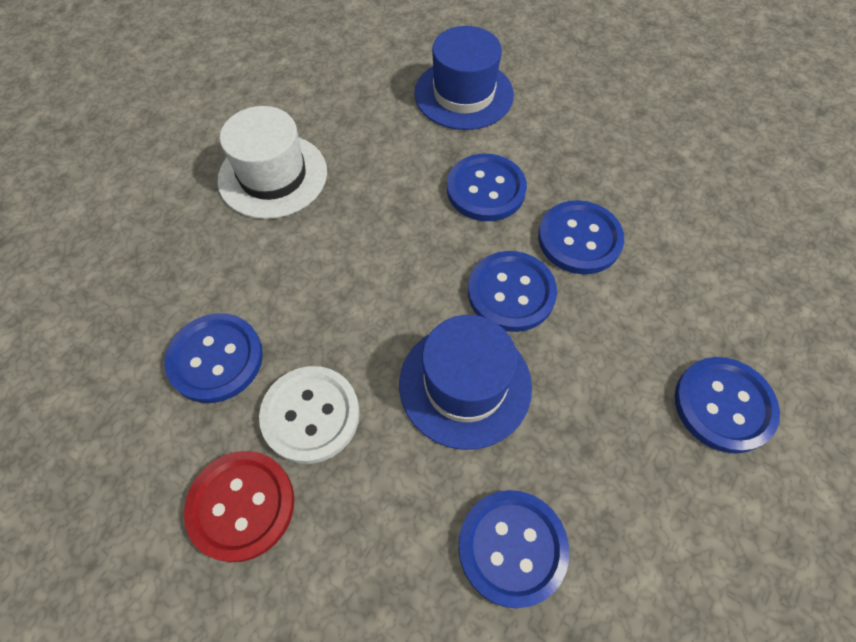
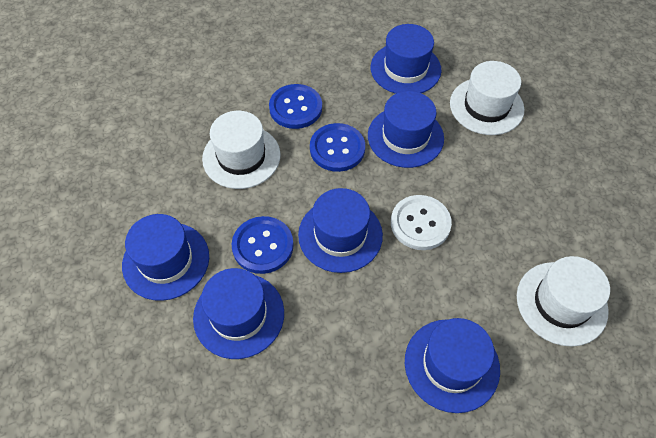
blue button: 6 -> 3
blue hat: 2 -> 6
red button: 1 -> 0
white hat: 1 -> 3

